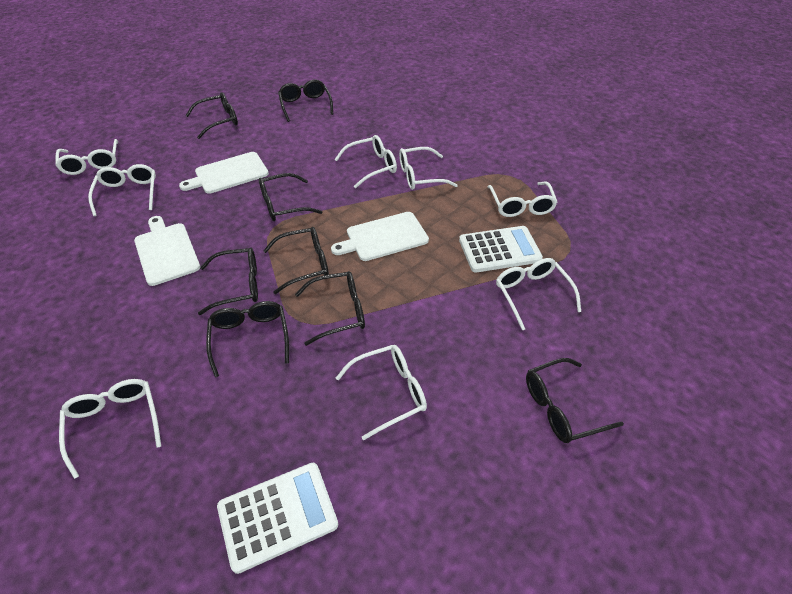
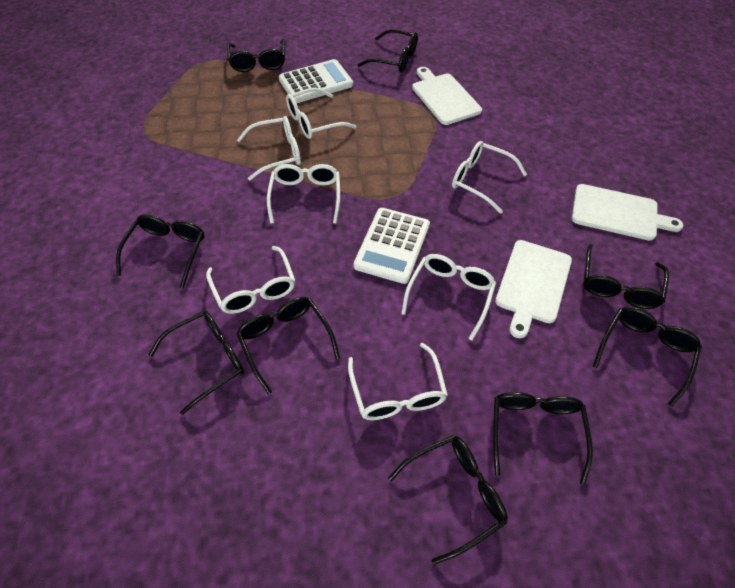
black glasses: 8 -> 9
white glasses: 8 -> 7

